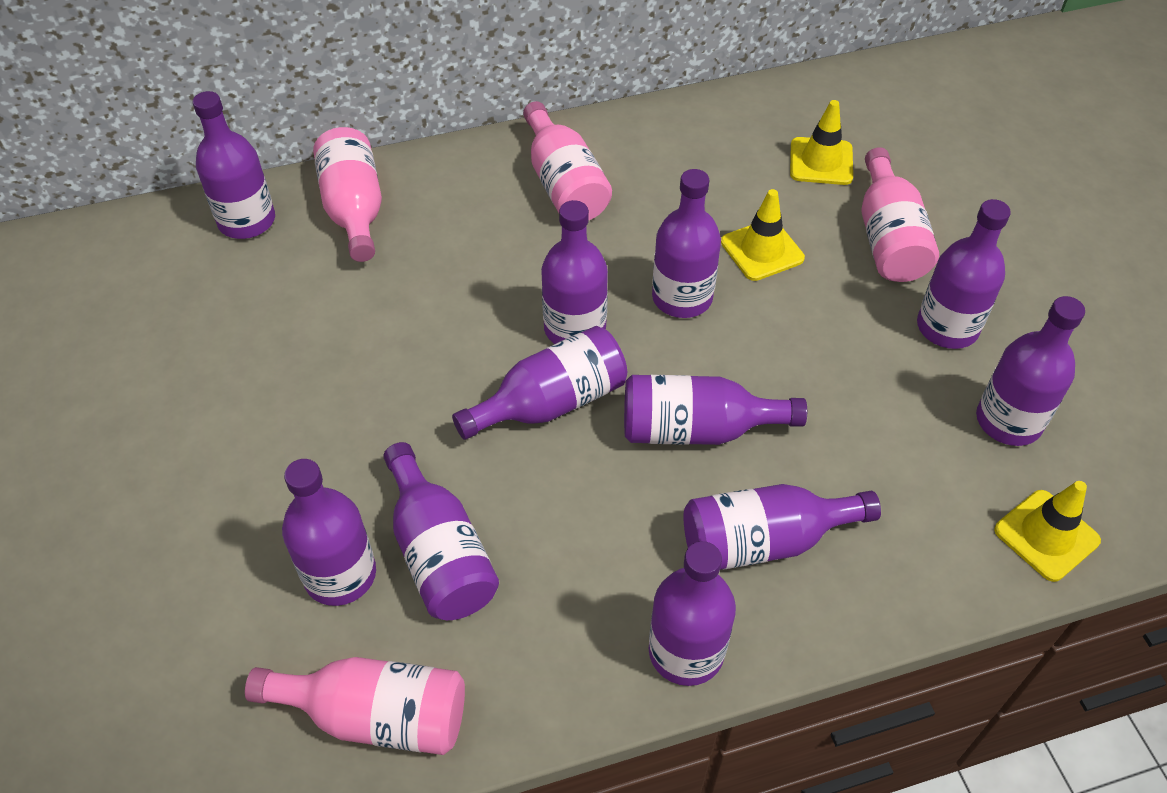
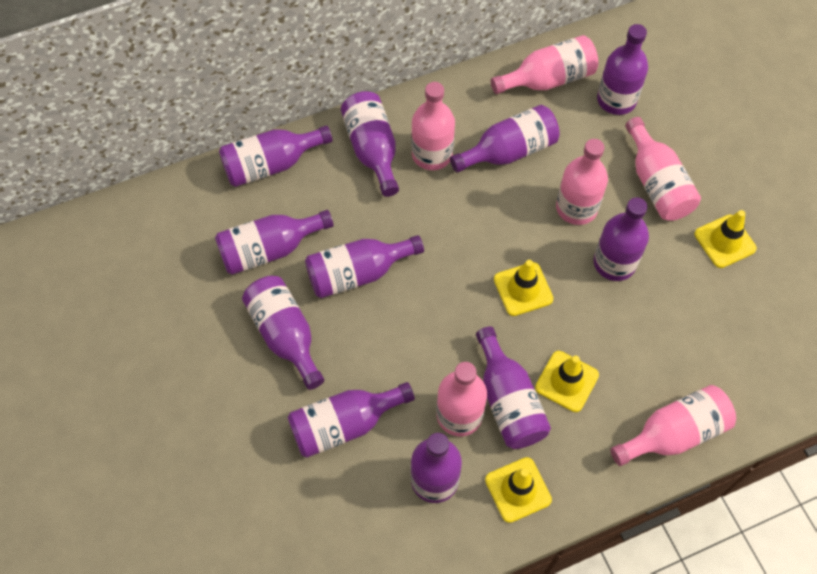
pink bottle: 4 -> 6
yellow traffic cone: 3 -> 4

